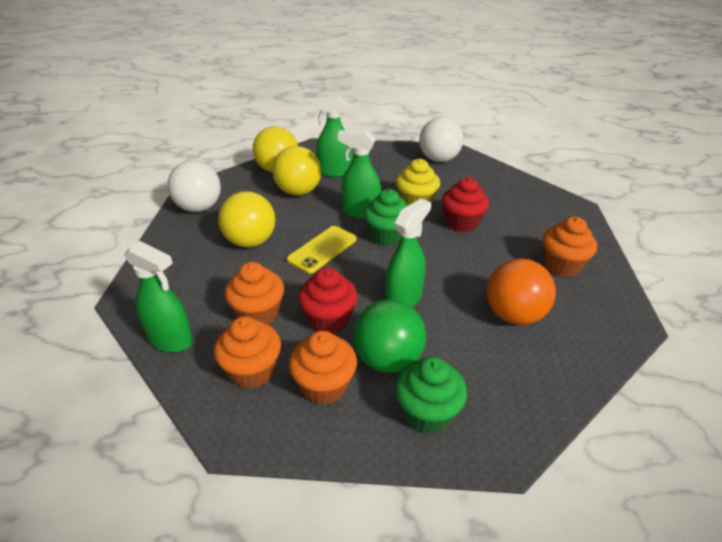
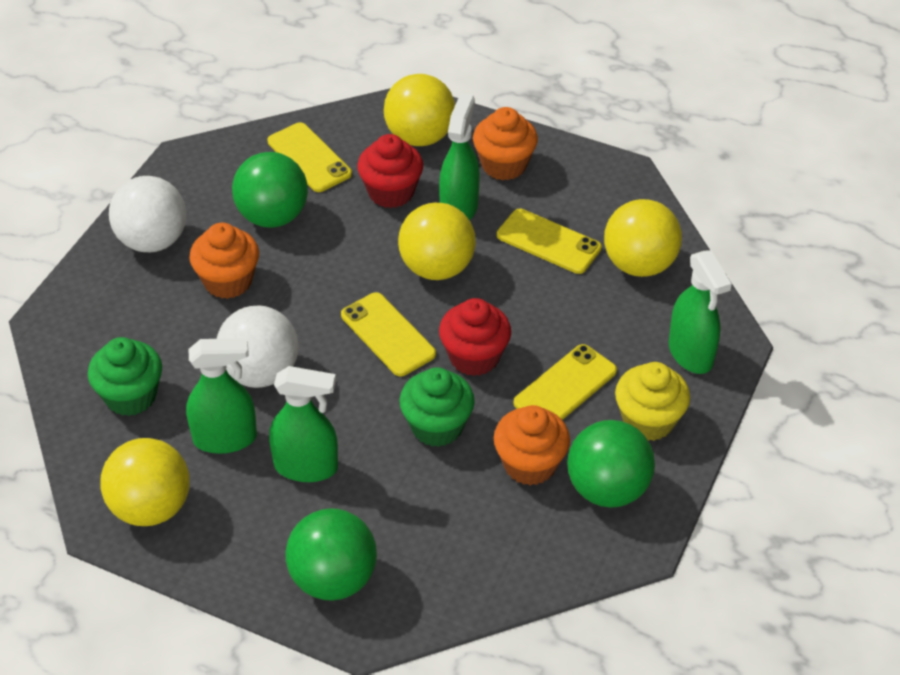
green ball: 1 -> 3
orange ball: 1 -> 0
orange cupcake: 4 -> 3
yellow ball: 3 -> 4
yellow phone: 1 -> 4

